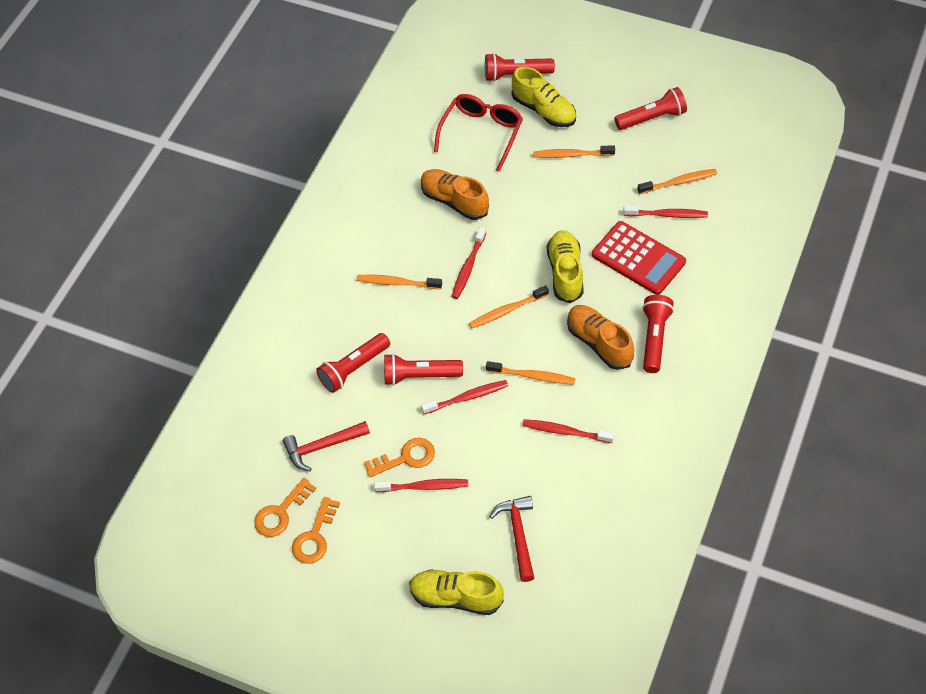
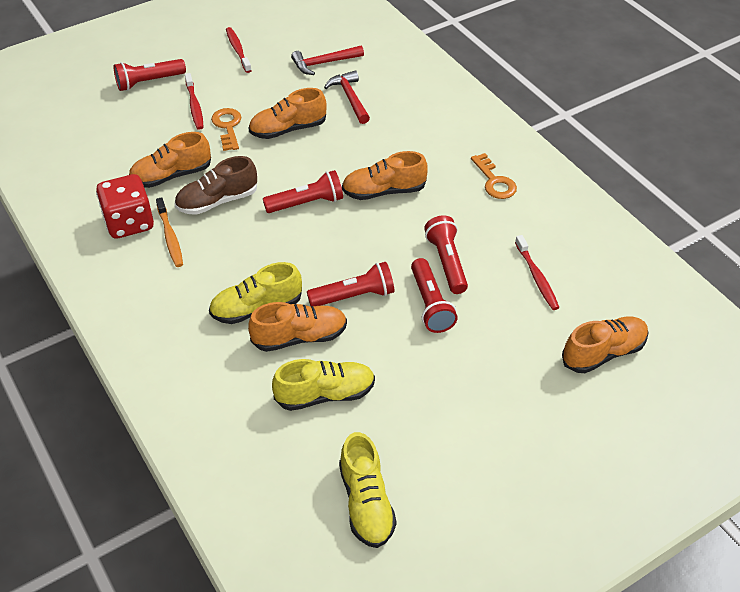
brown shoe: 0 -> 1
orange key: 3 -> 2
orange shoe: 2 -> 5
orange toothbrush: 5 -> 1
red calculator: 1 -> 0
red dice: 0 -> 1
red glasses: 1 -> 0
red toothbrush: 5 -> 3

